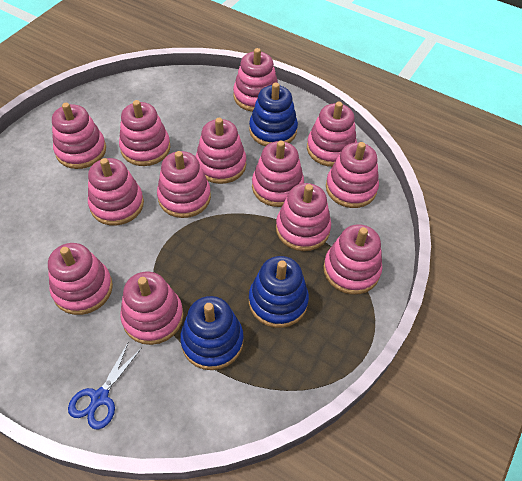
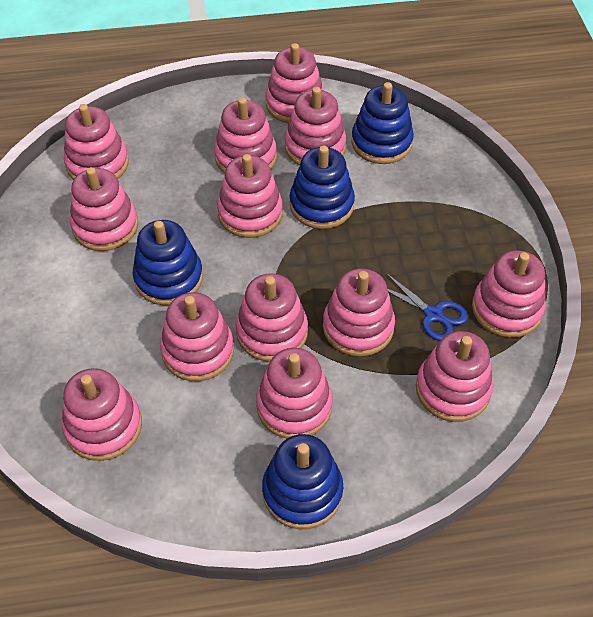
blue stacking toy: 3 -> 4

